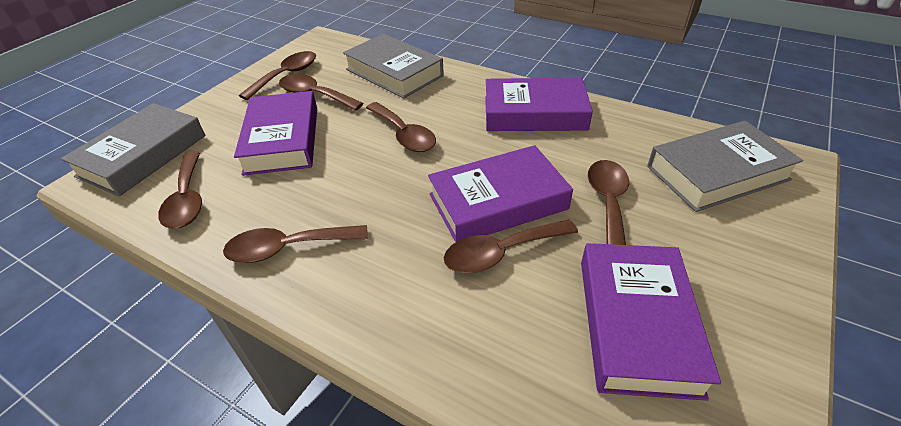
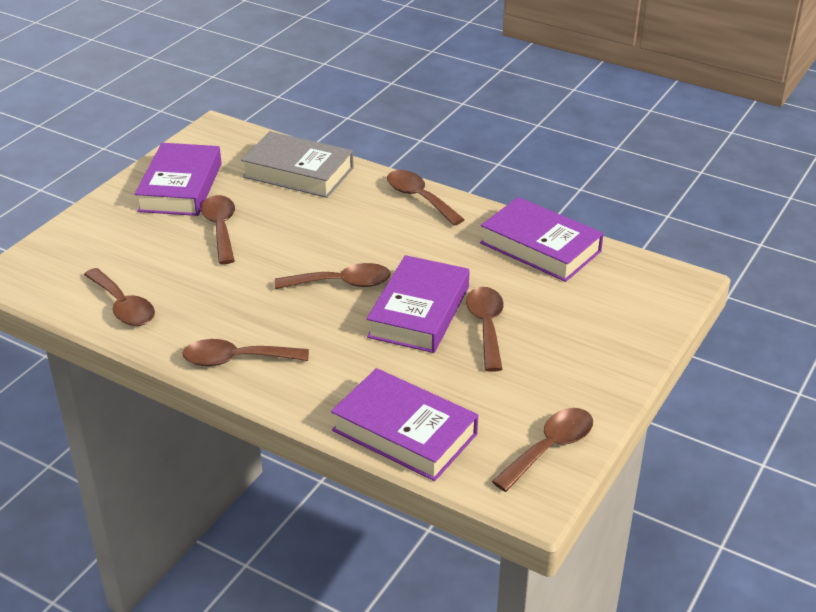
grey book: 3 -> 1

